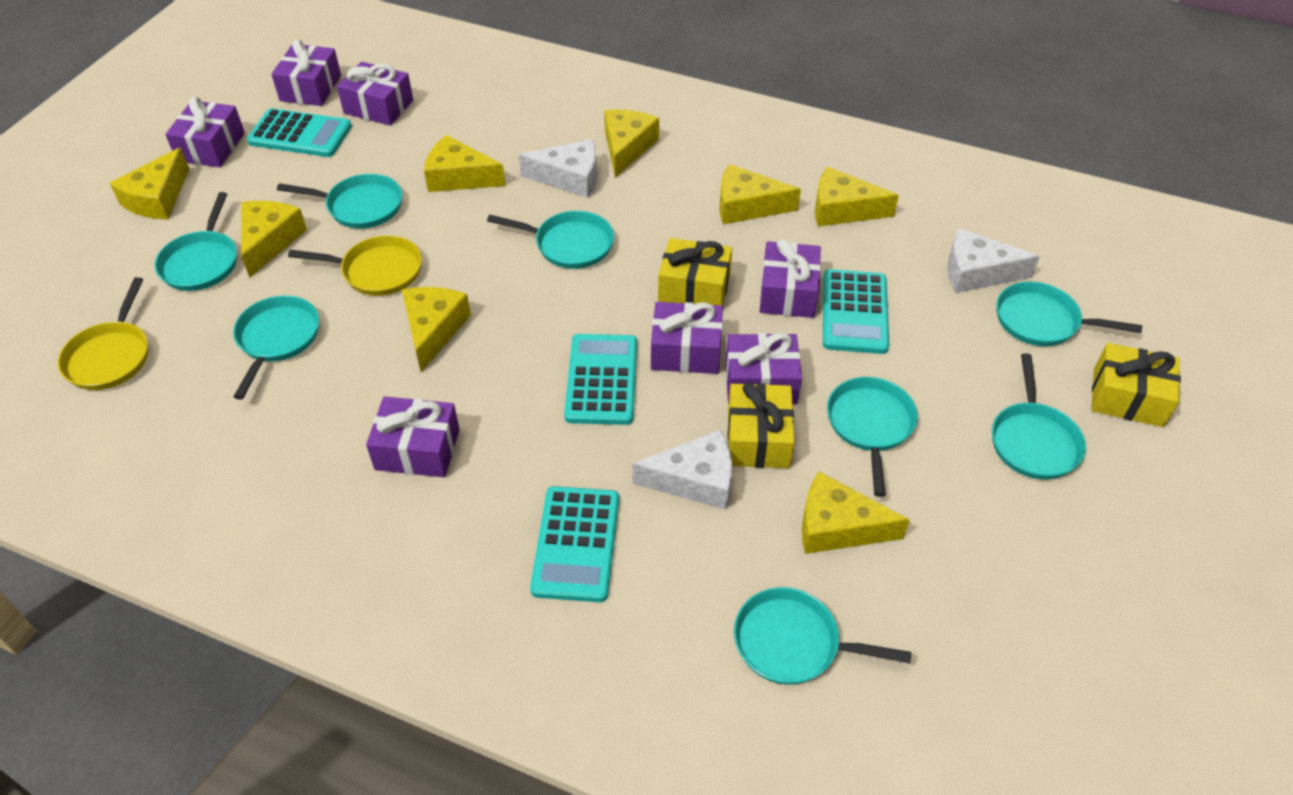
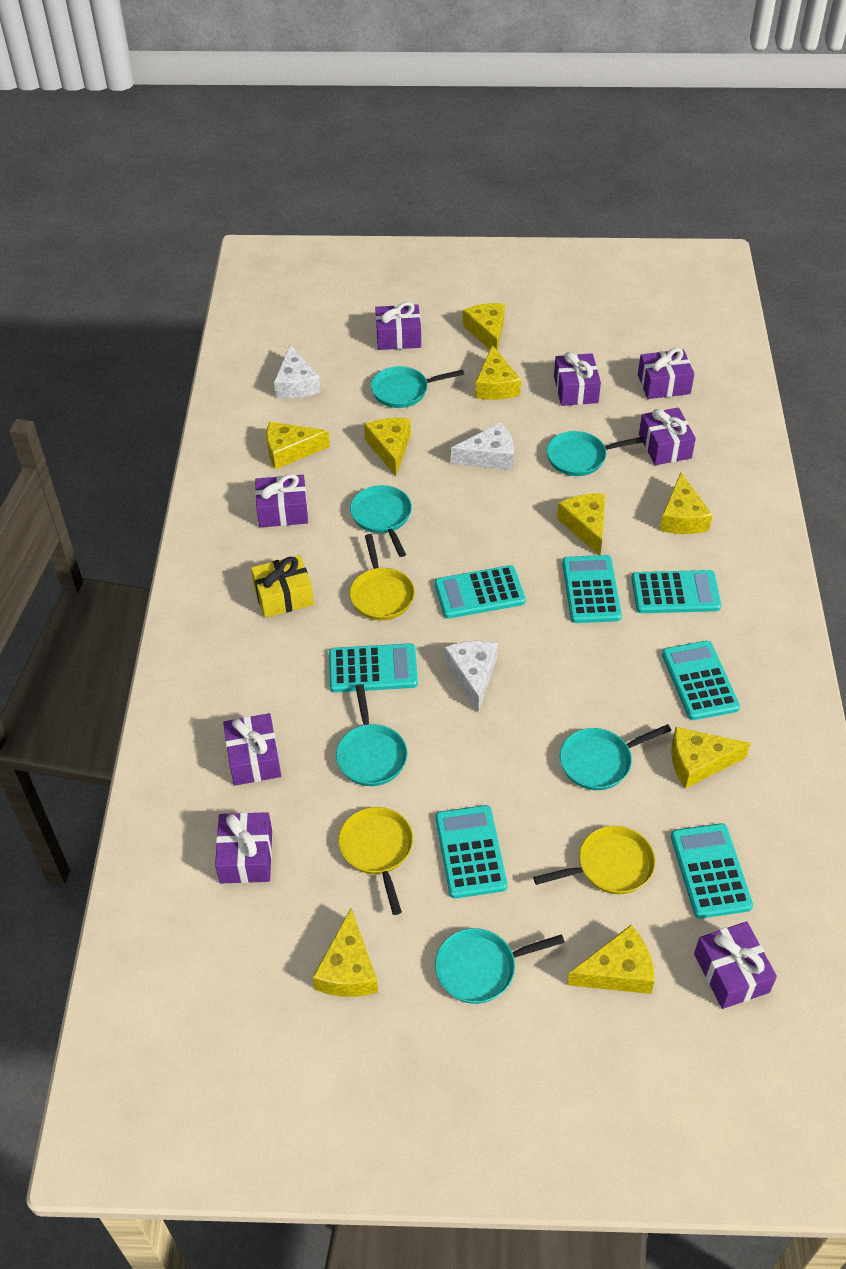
purple gift: 7 -> 8
turquoise calculator: 4 -> 7
turquoise pan: 8 -> 6
yellow cheese: 8 -> 9
yellow gift: 3 -> 1
yellow pan: 2 -> 3

